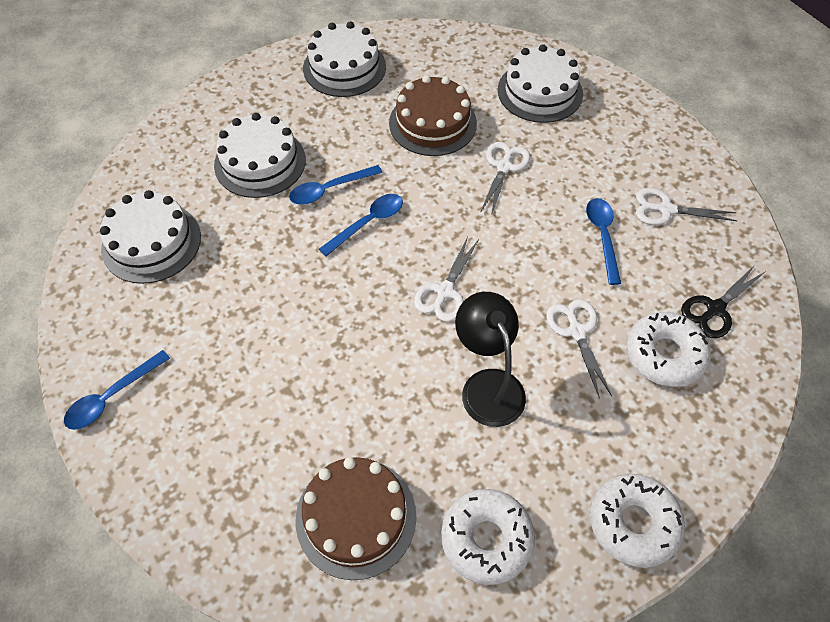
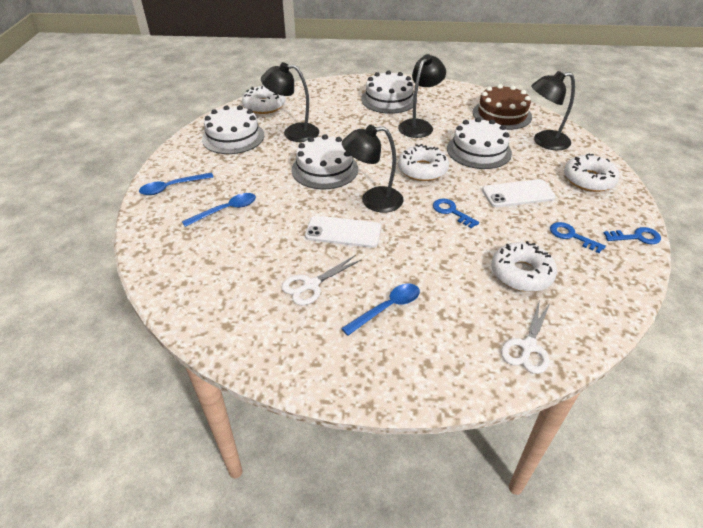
black lamp: 1 -> 4
black scissors: 1 -> 0
blue key: 0 -> 3
blue spoon: 4 -> 3
brown cake: 2 -> 1
white donut: 3 -> 4
white phone: 0 -> 2
white scissors: 4 -> 2

